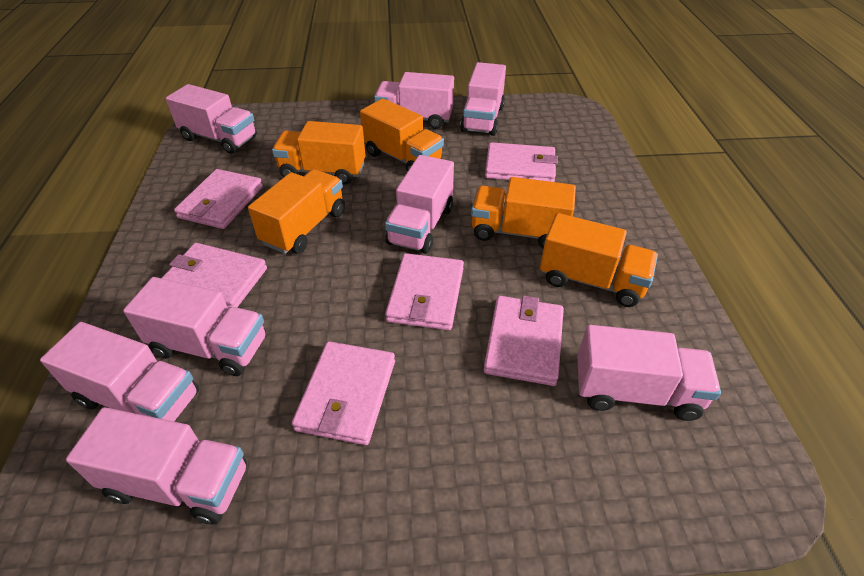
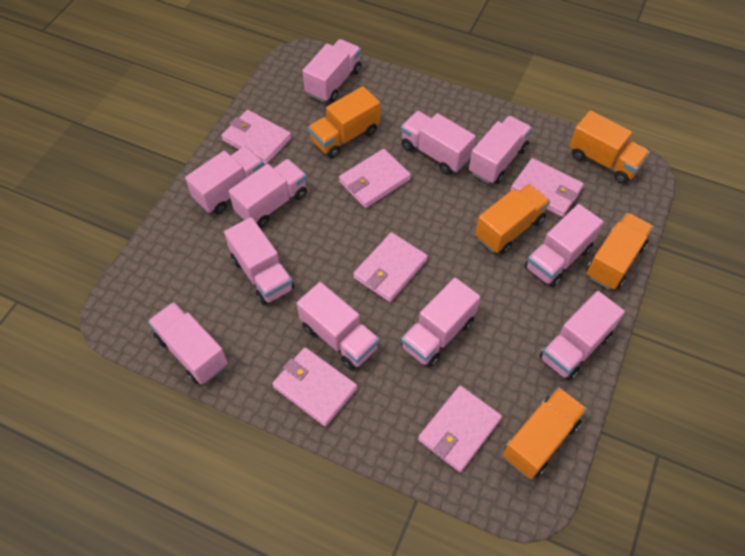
pink truck: 8 -> 11

